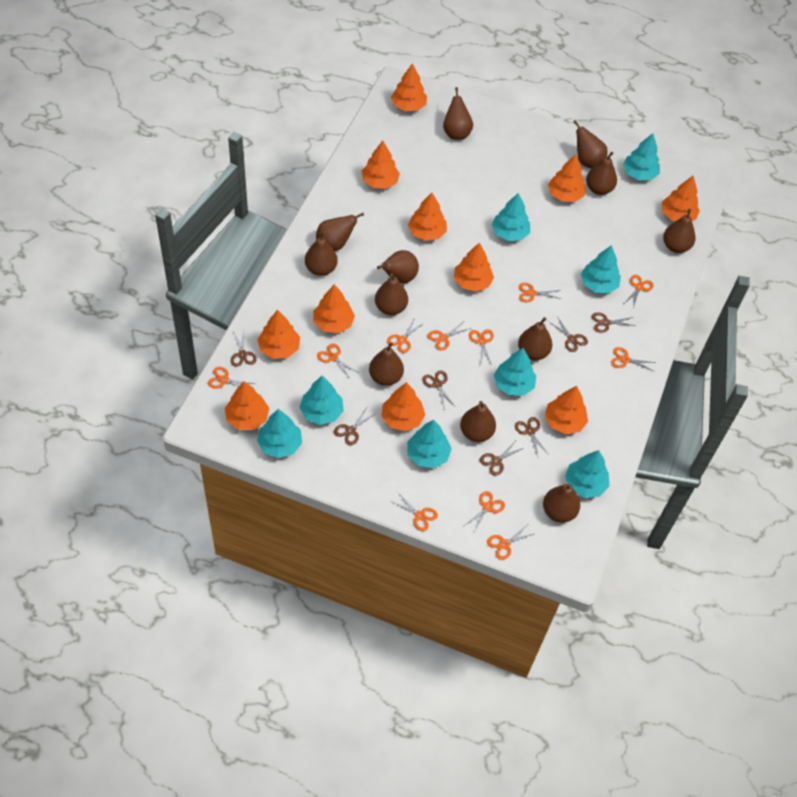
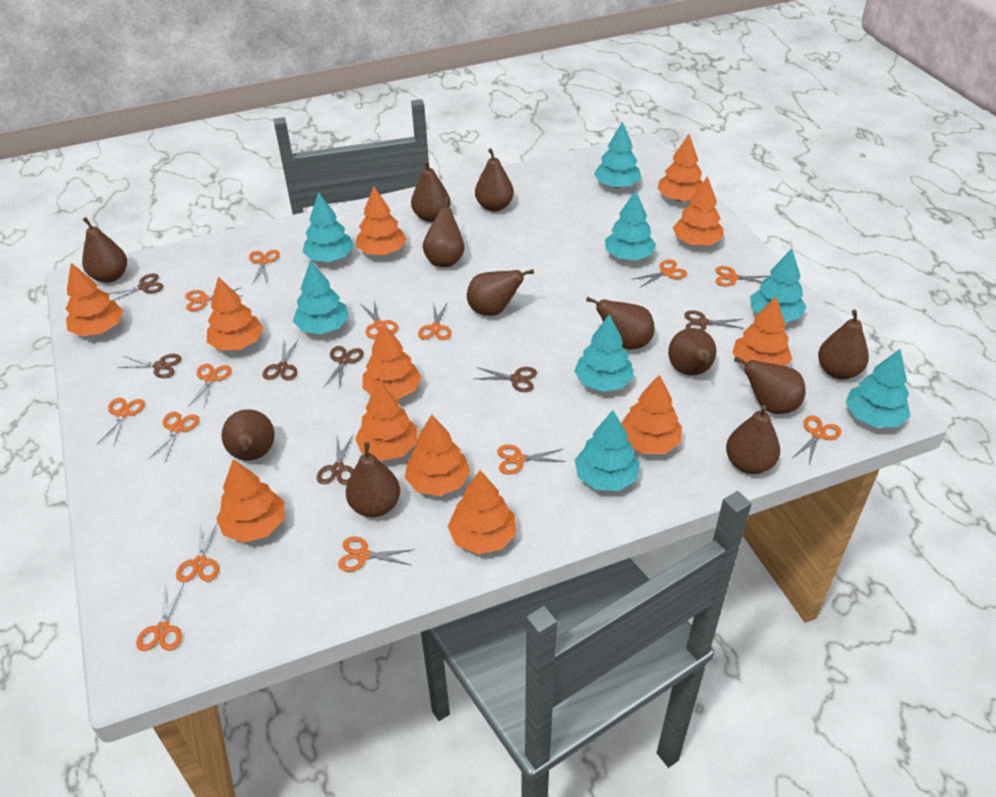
orange scissors: 11 -> 14
orange tree: 11 -> 12

